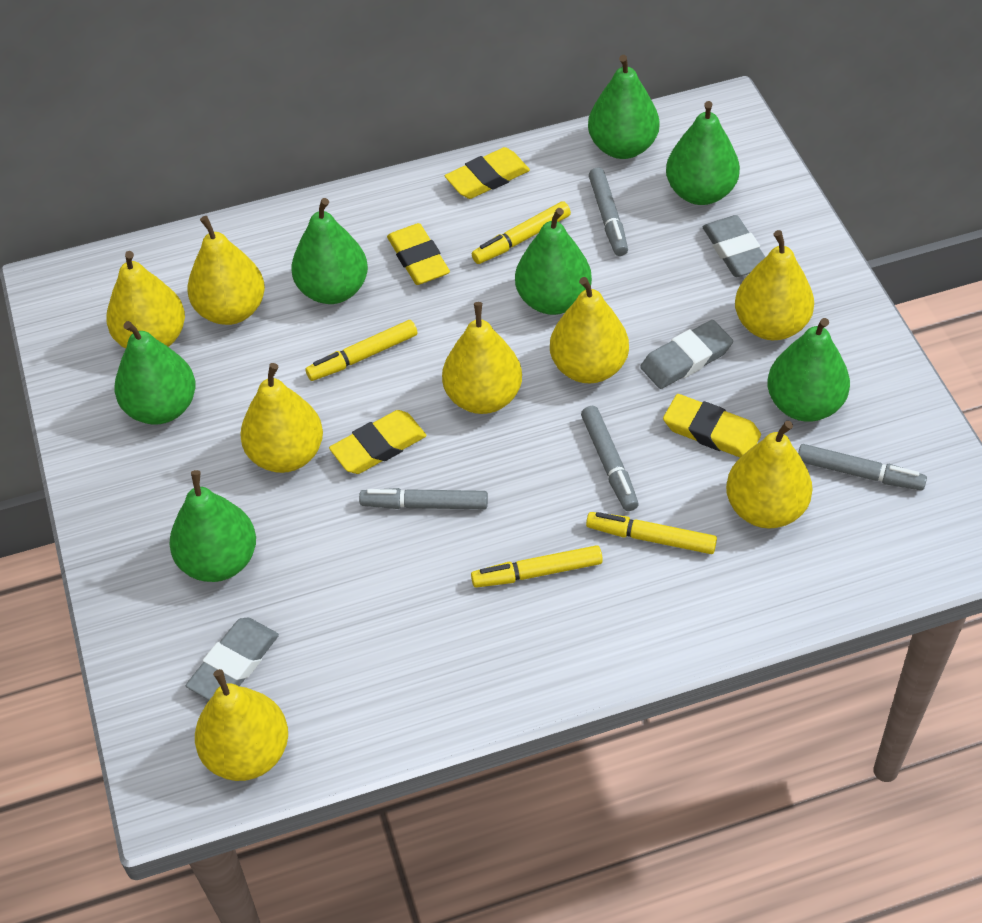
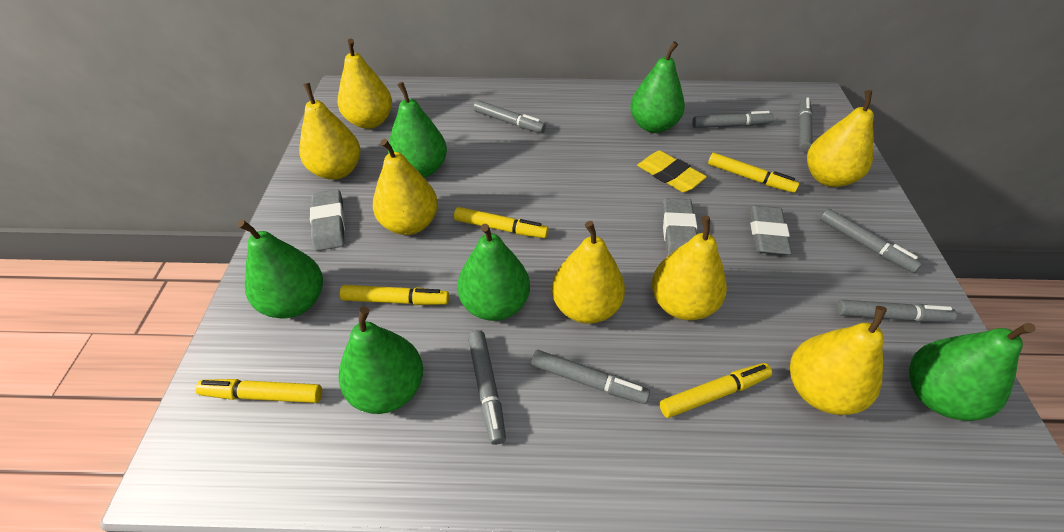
green pear: 7 -> 6
grey marker: 4 -> 7
yellow eraser: 4 -> 1
yellow marker: 4 -> 5
yellow pear: 8 -> 7

